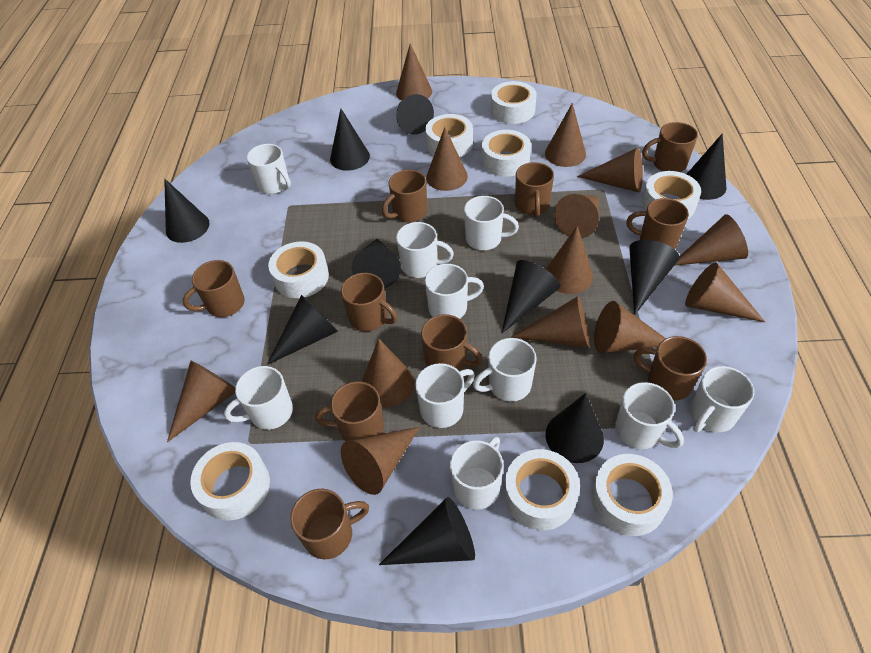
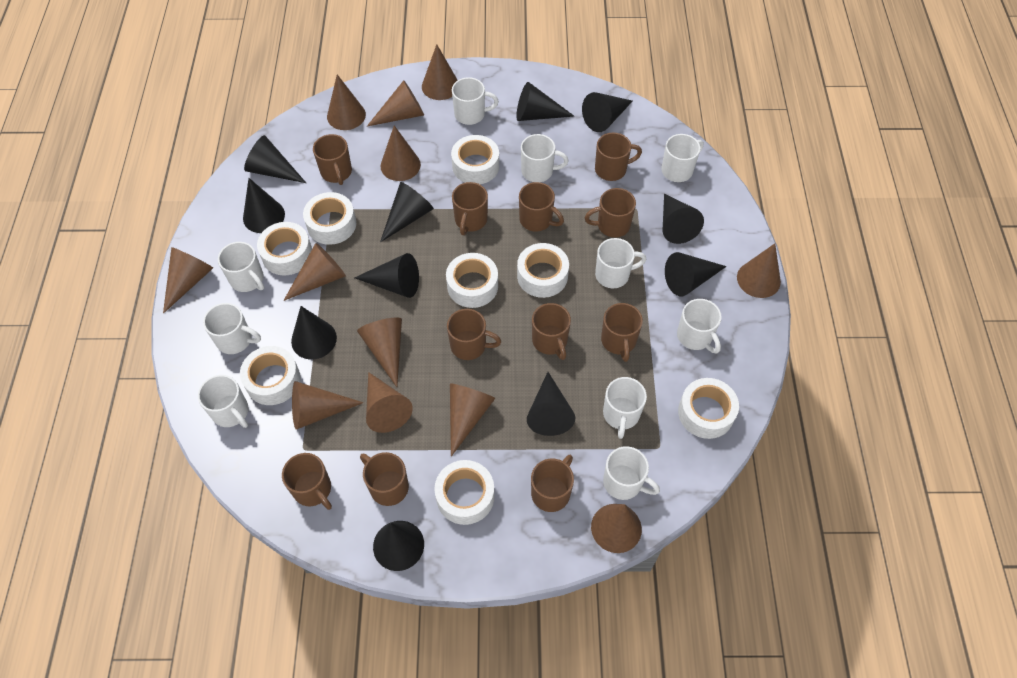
black cone: 10 -> 11
brown cone: 13 -> 12
brown mug: 10 -> 11

